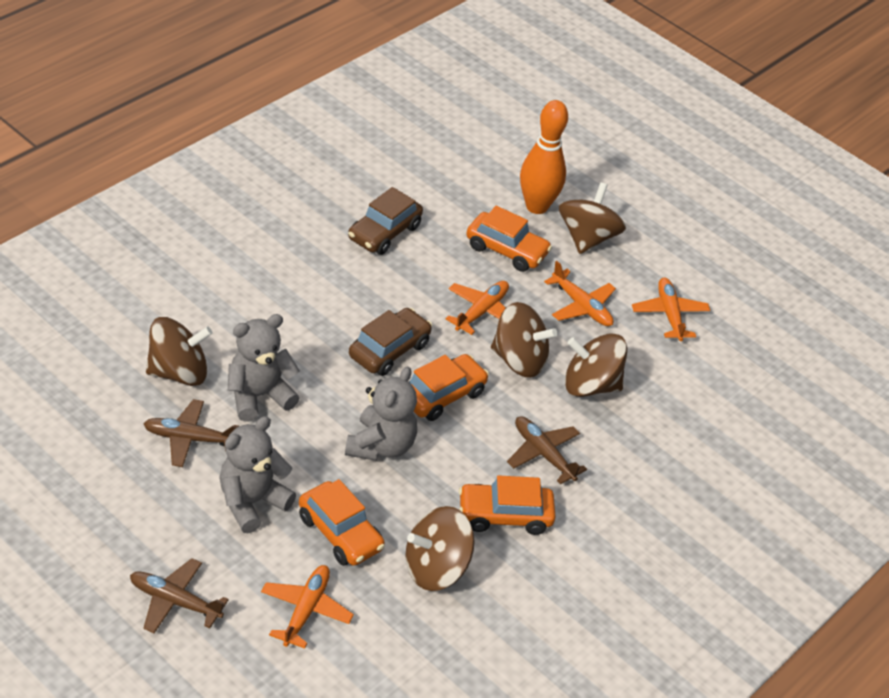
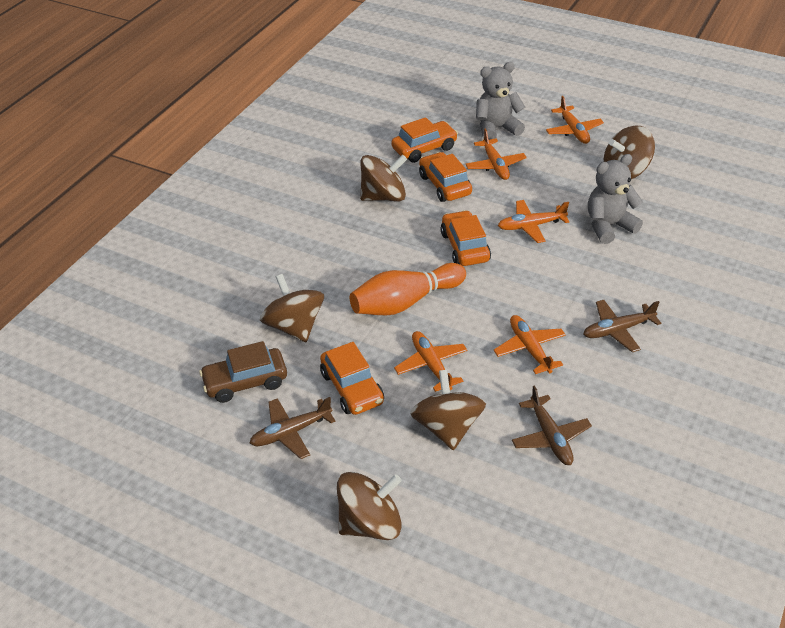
brown car: 2 -> 1
grey teddy bear: 3 -> 2
orange plane: 4 -> 5

